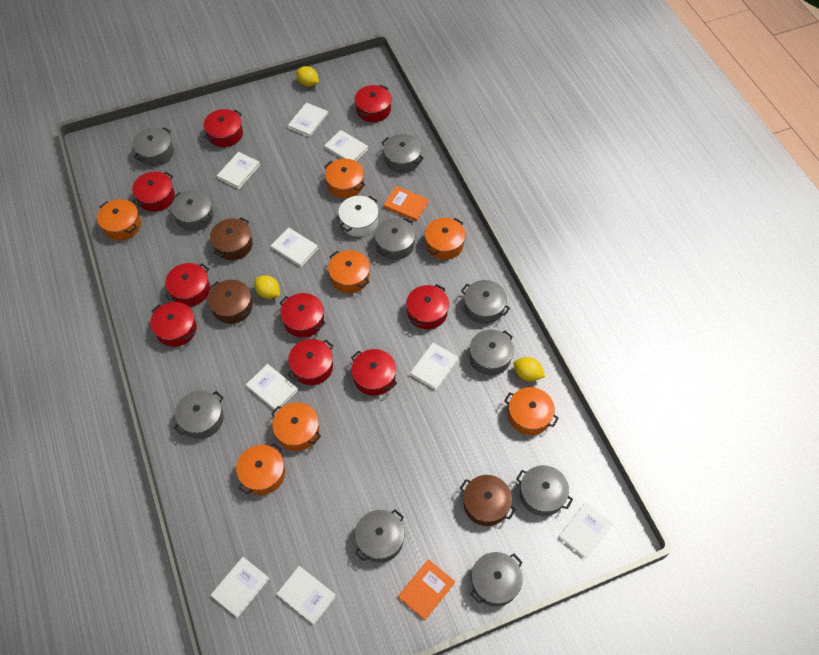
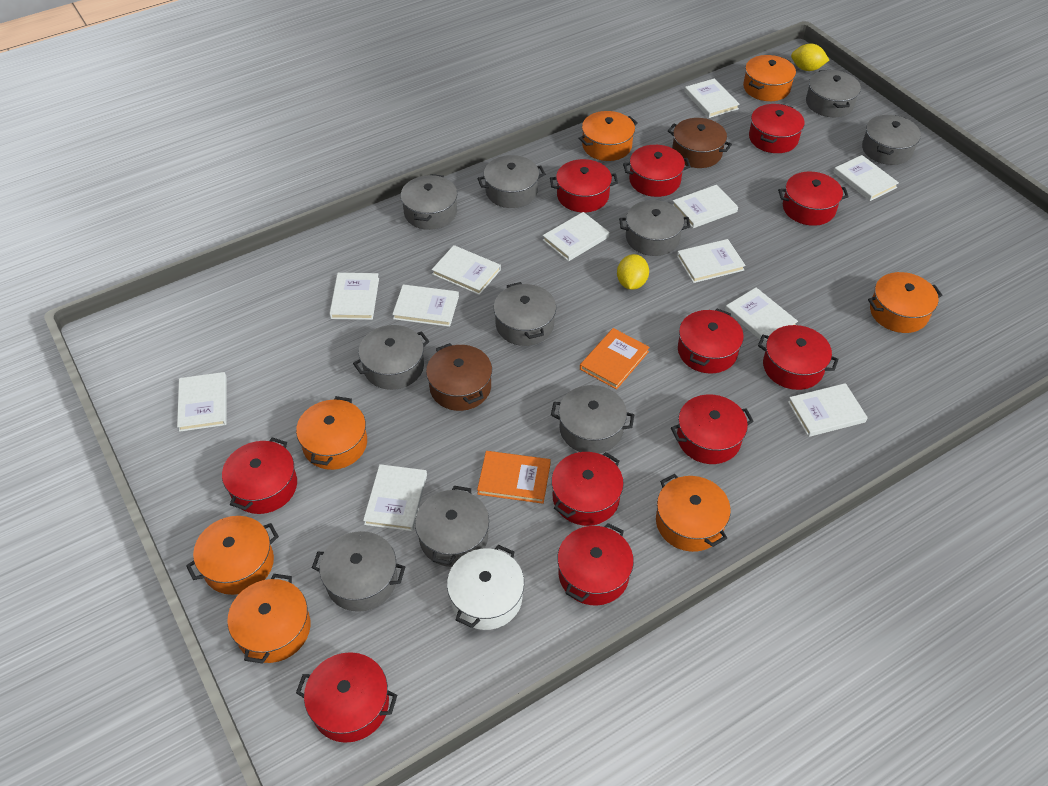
brown pot: 3 -> 2
red pot: 9 -> 11
white book: 9 -> 12
yellow lemon: 3 -> 2

